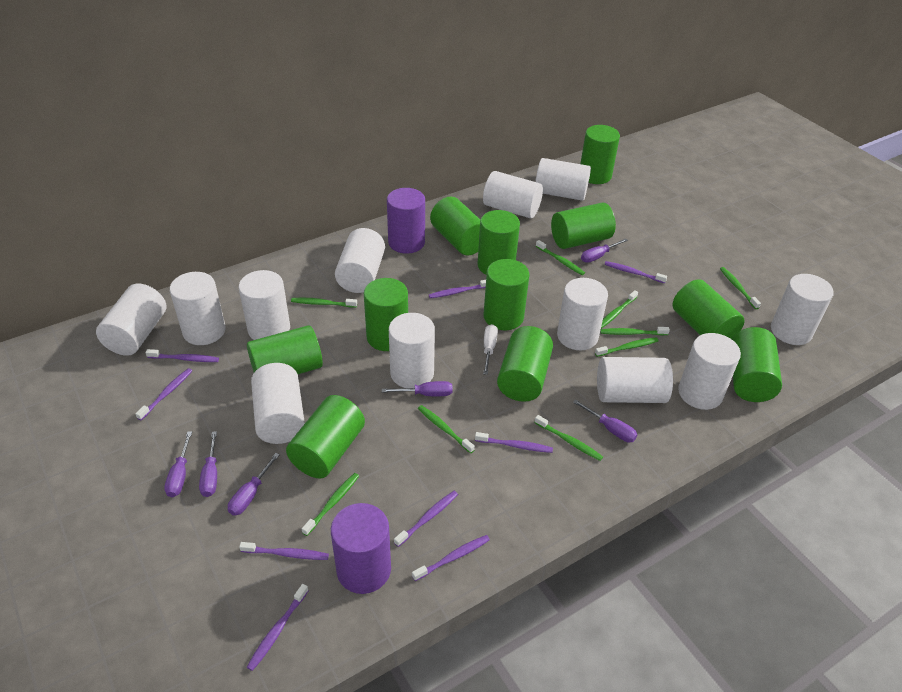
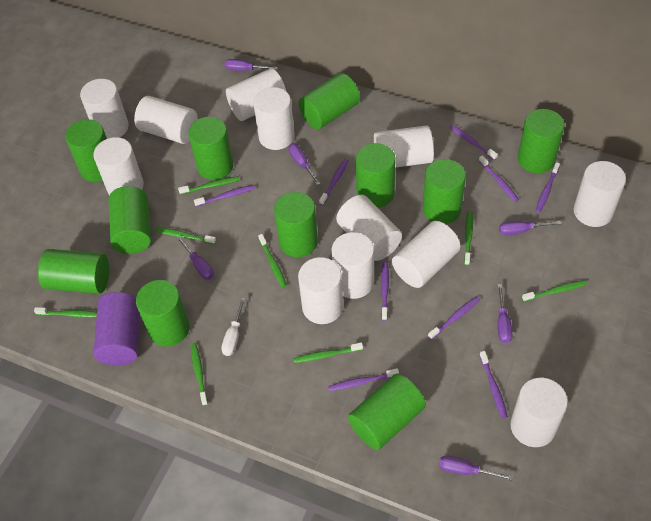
green toothbrush: 9 -> 8
purple cylinder: 2 -> 1

